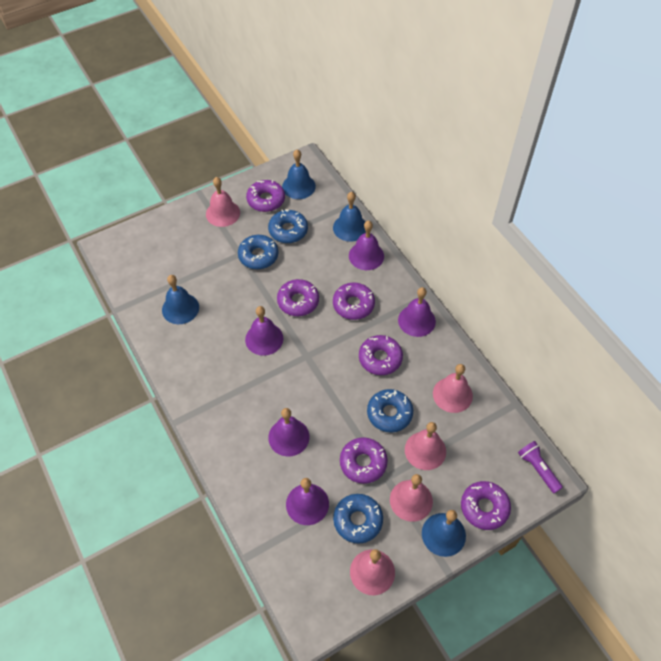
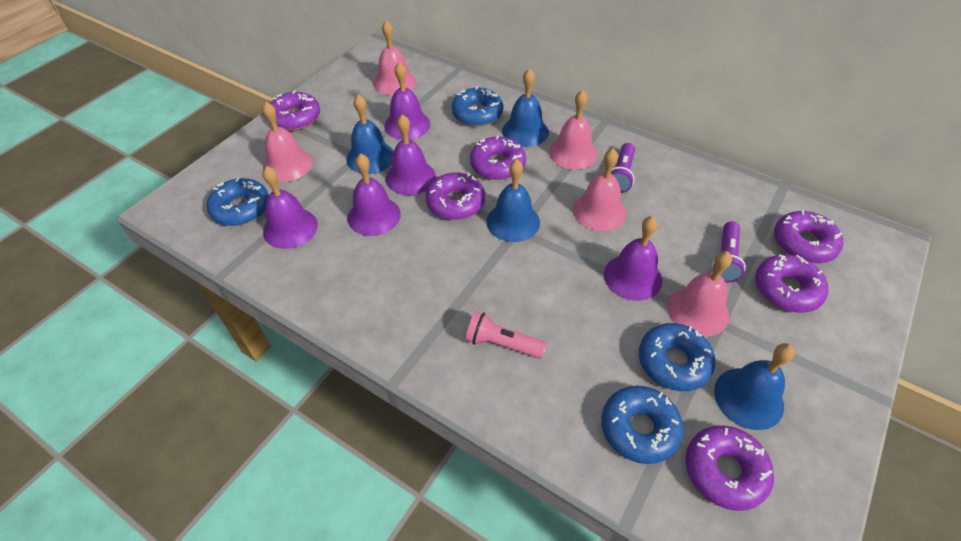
pink flashlight: 0 -> 1
purple flashlight: 1 -> 2

